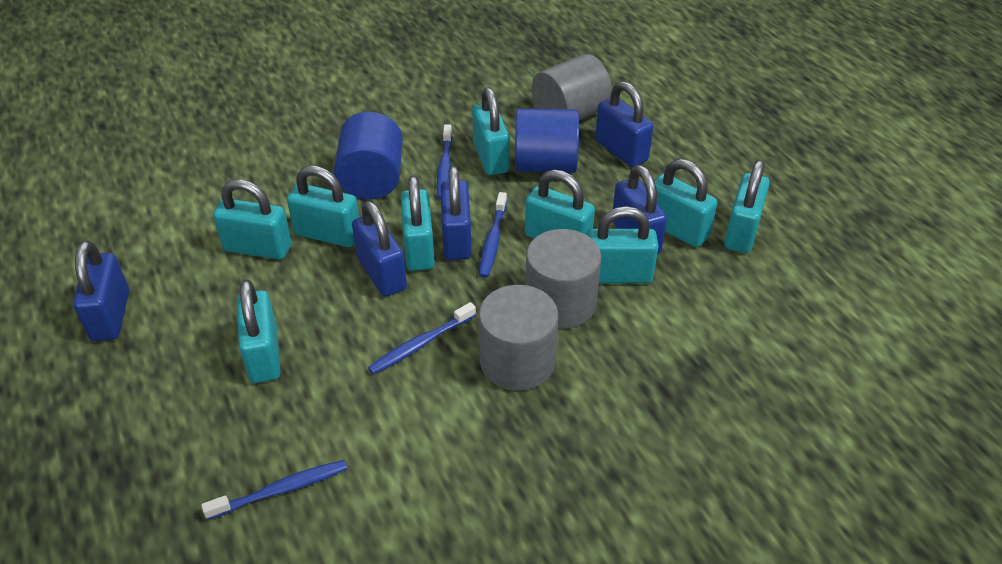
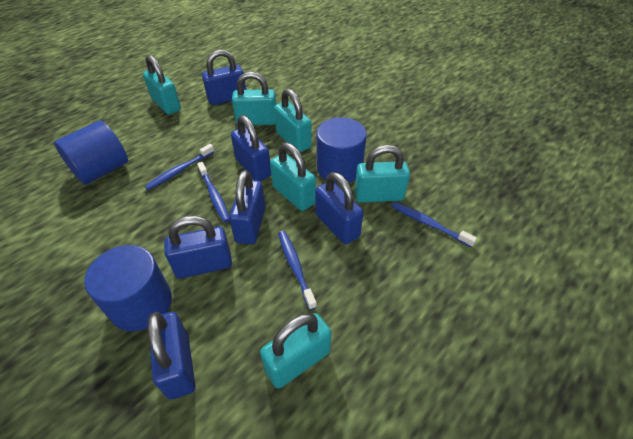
blue cylinder: 2 -> 3
blue padlock: 5 -> 6
grey cylinder: 3 -> 0
turquoise padlock: 9 -> 6

